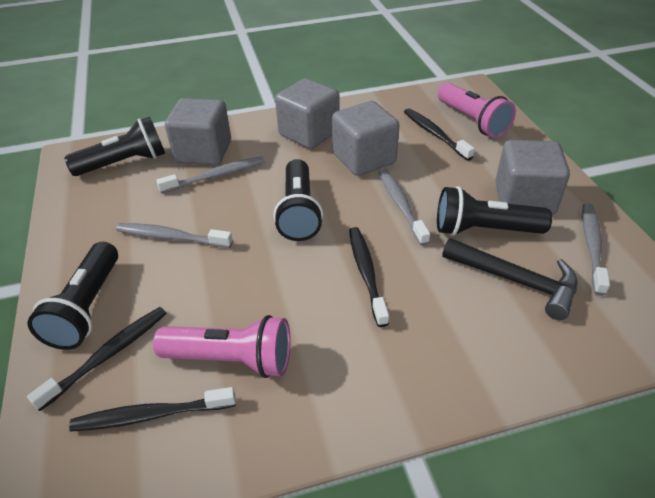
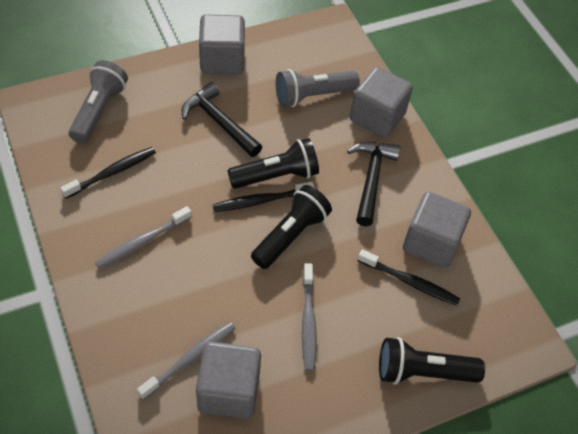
black flashlight: 4 -> 3
black hammer: 1 -> 2
black toothbrush: 4 -> 3
grey flashlight: 0 -> 2
grey toothbrush: 4 -> 3
pink flashlight: 2 -> 0

